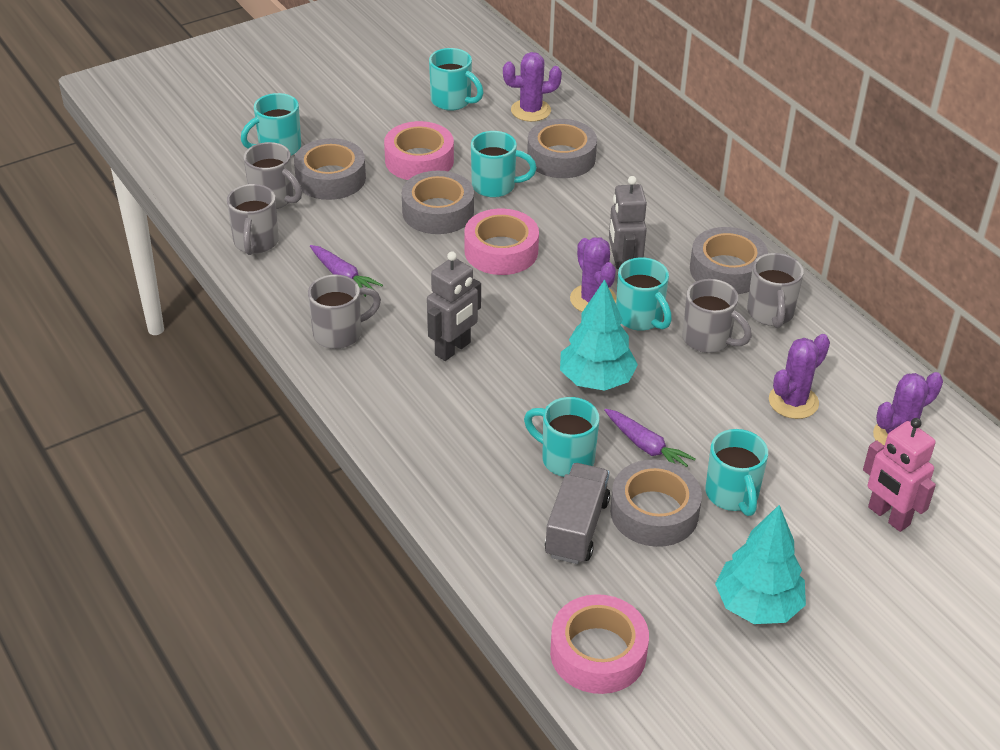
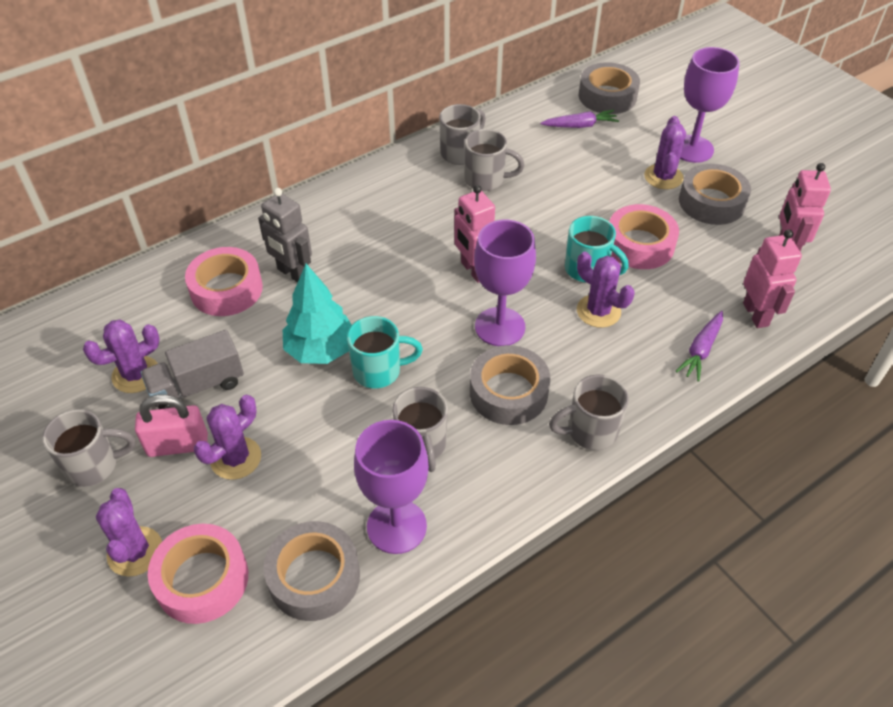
grey robot: 2 -> 1
grey tape: 5 -> 4
pink padlock: 0 -> 1
pink robot: 1 -> 3
purple cactus: 4 -> 5
purple goblet: 0 -> 3
turquoise mug: 6 -> 2
turquoise tree: 2 -> 1

